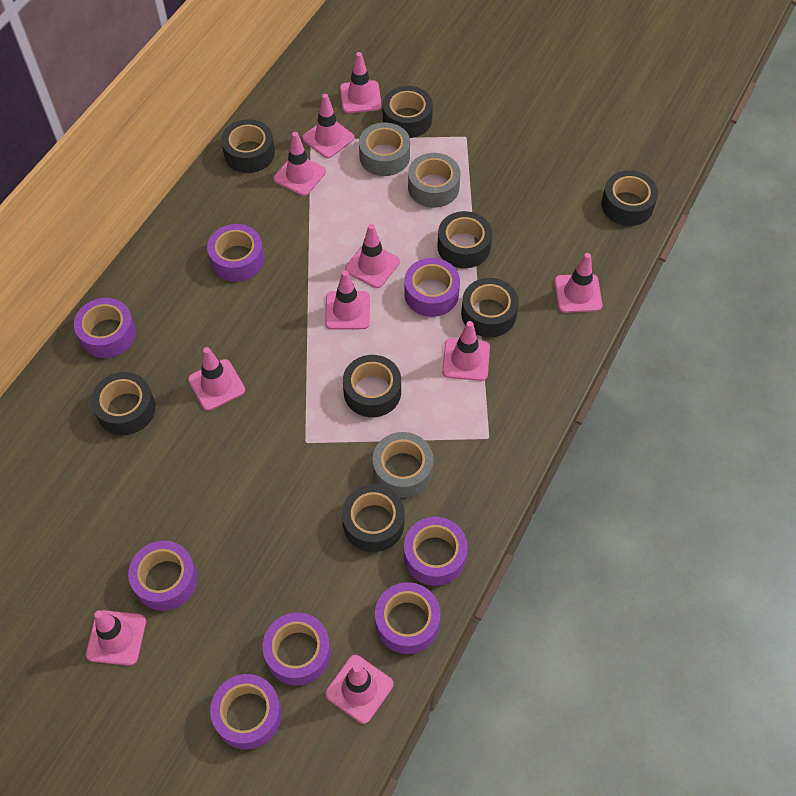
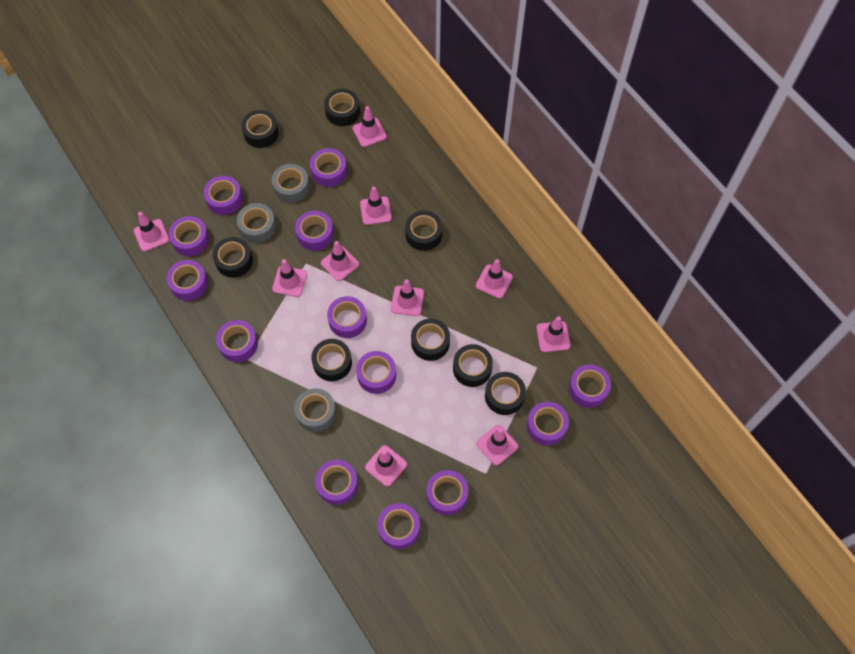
purple tape: 8 -> 13

